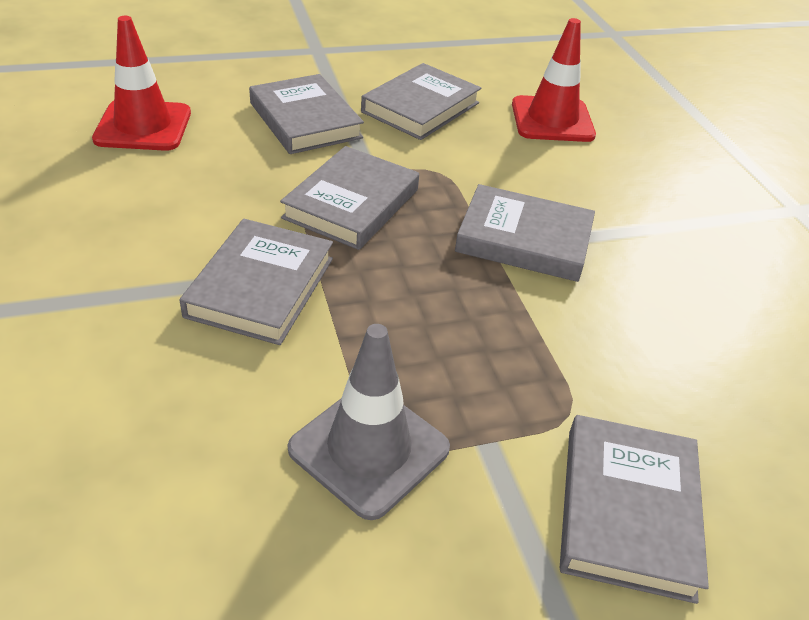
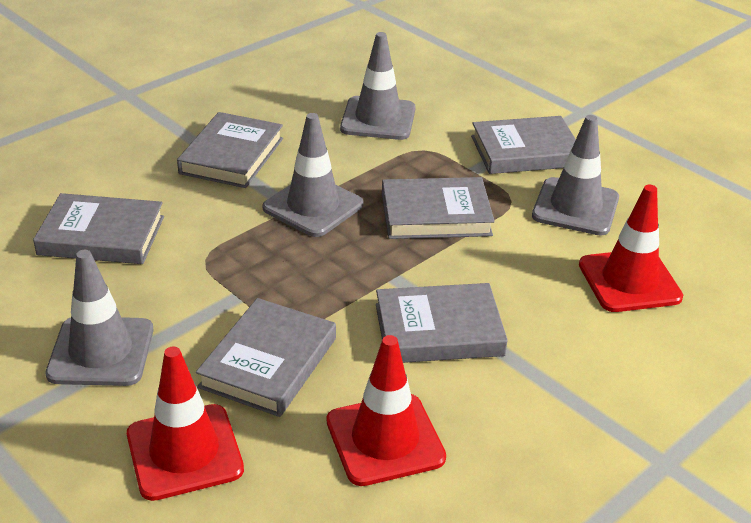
grey traffic cone: 1 -> 4
red traffic cone: 2 -> 3

